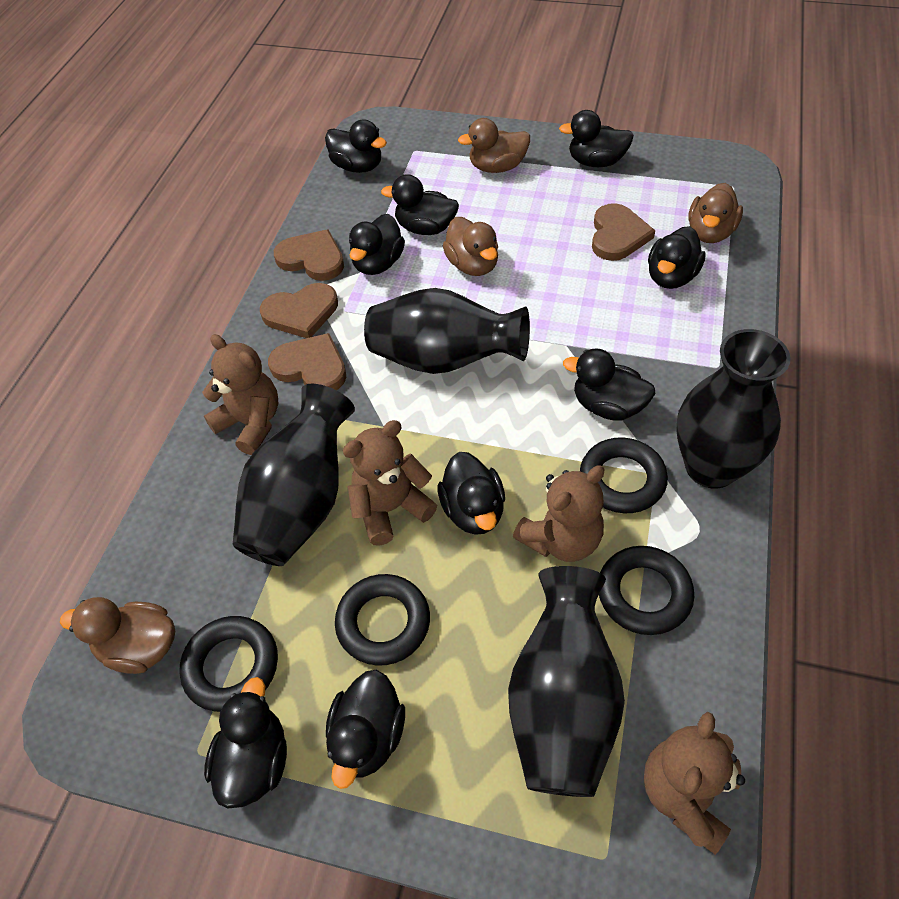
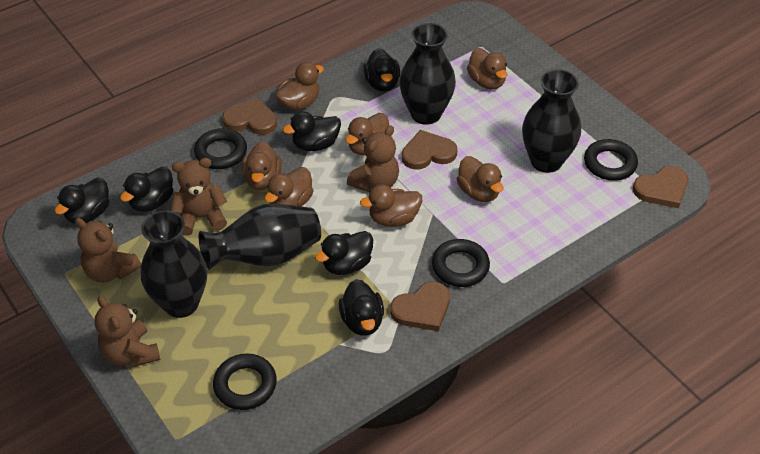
black duck: 9 -> 6
brown duck: 4 -> 7

